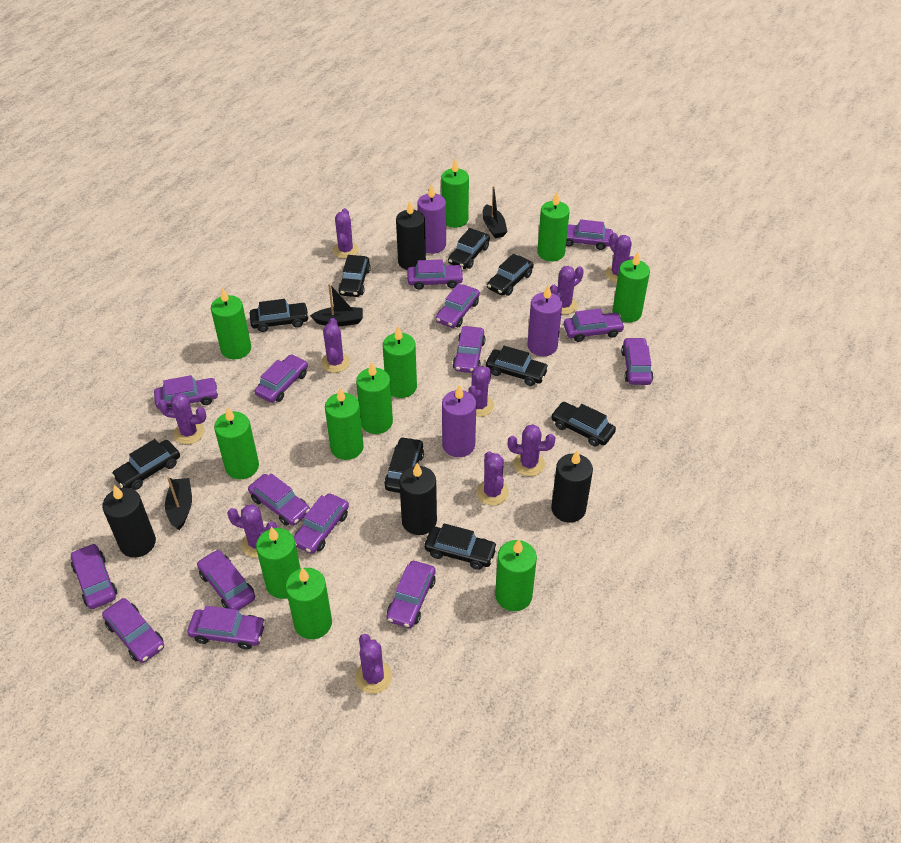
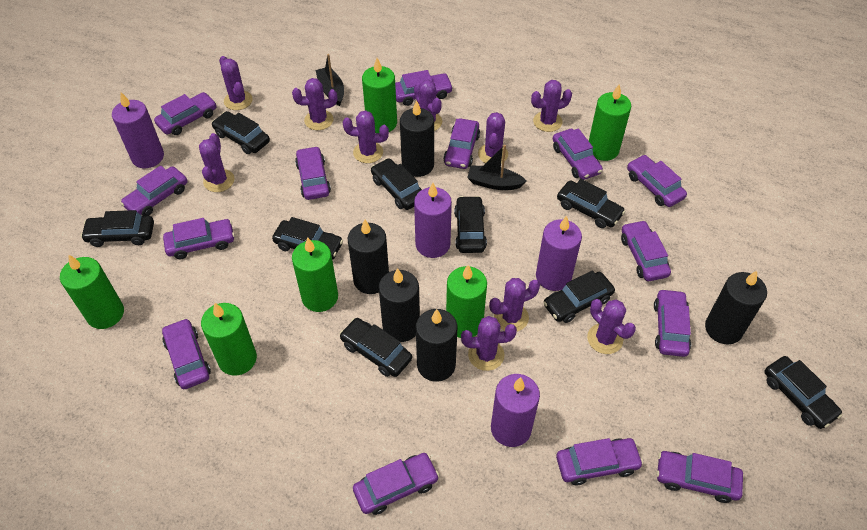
black boat: 3 -> 2
black candle: 4 -> 5
green candle: 11 -> 6
purple candle: 3 -> 4
purple car: 15 -> 14

